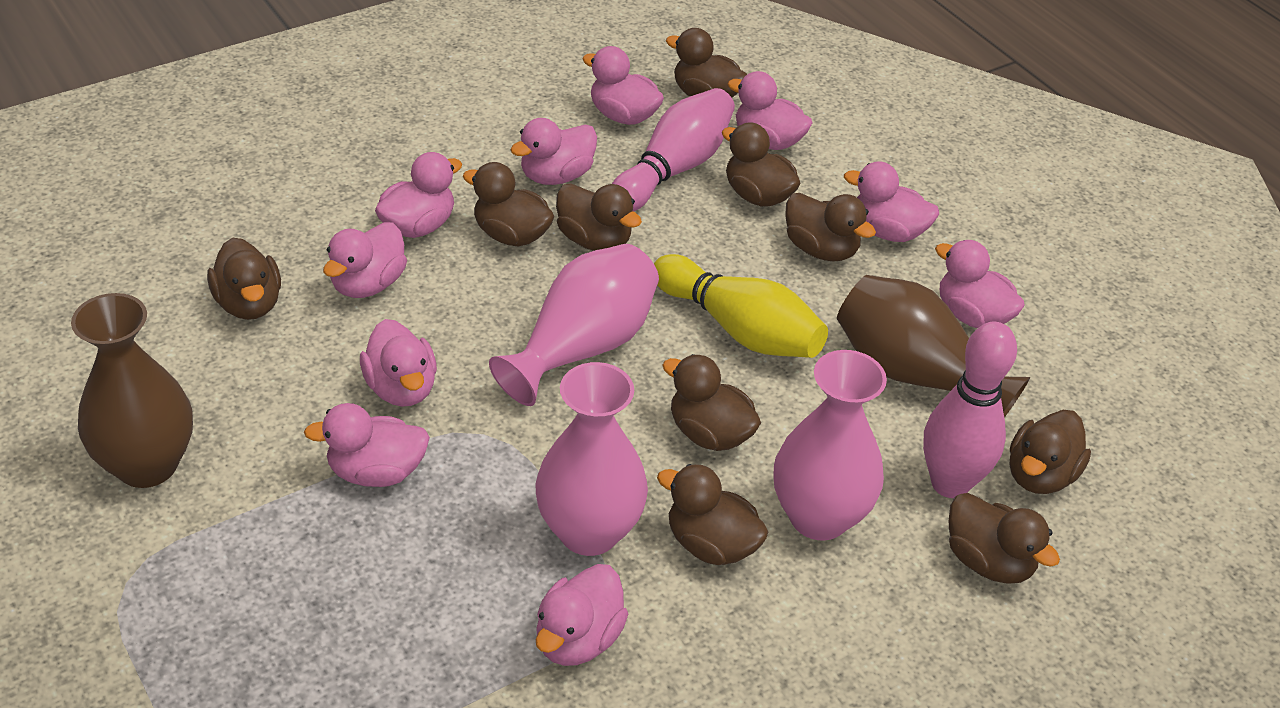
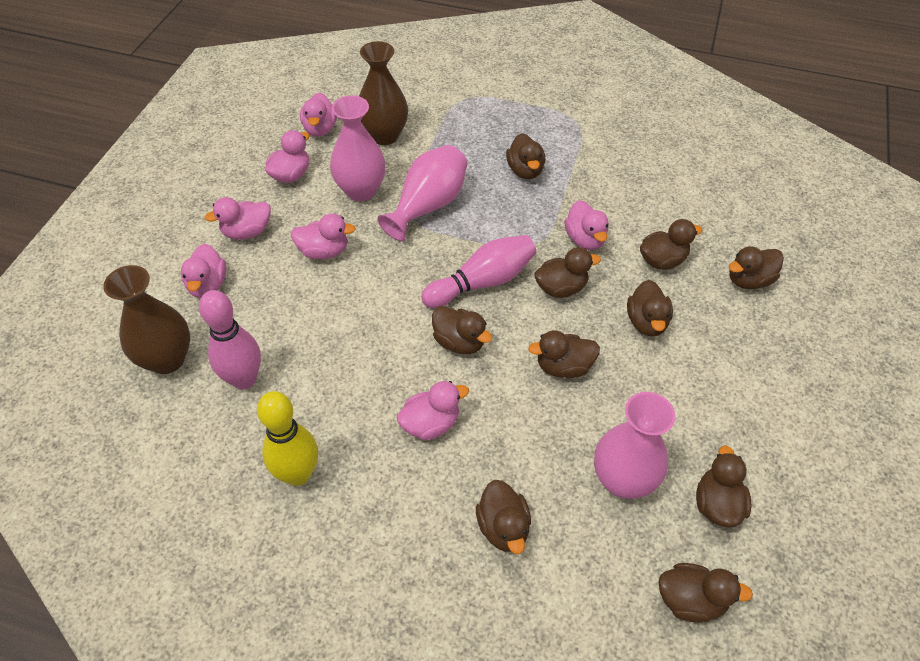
pink duck: 10 -> 7

